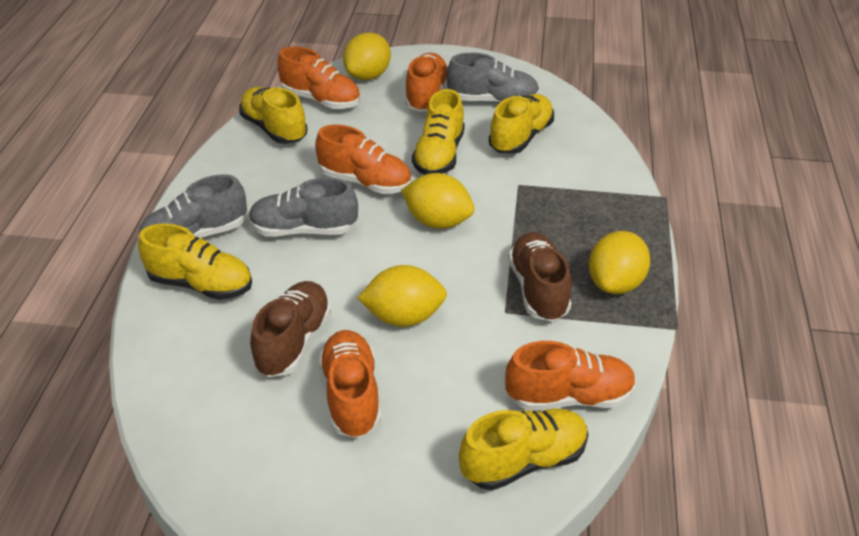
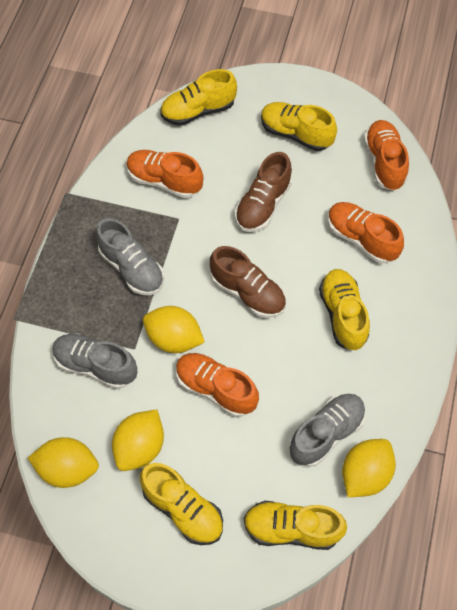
orange shoe: 5 -> 4

